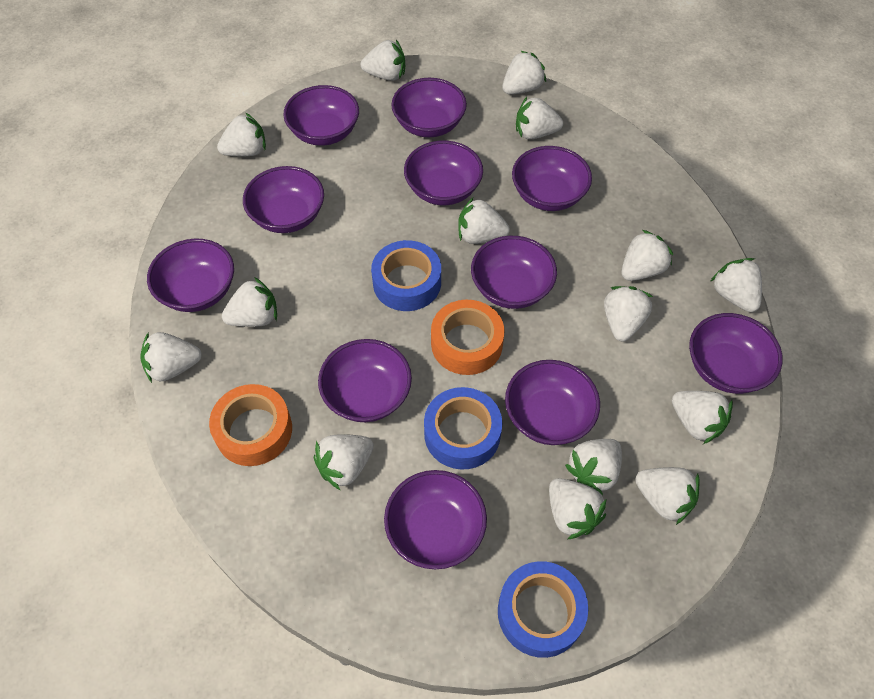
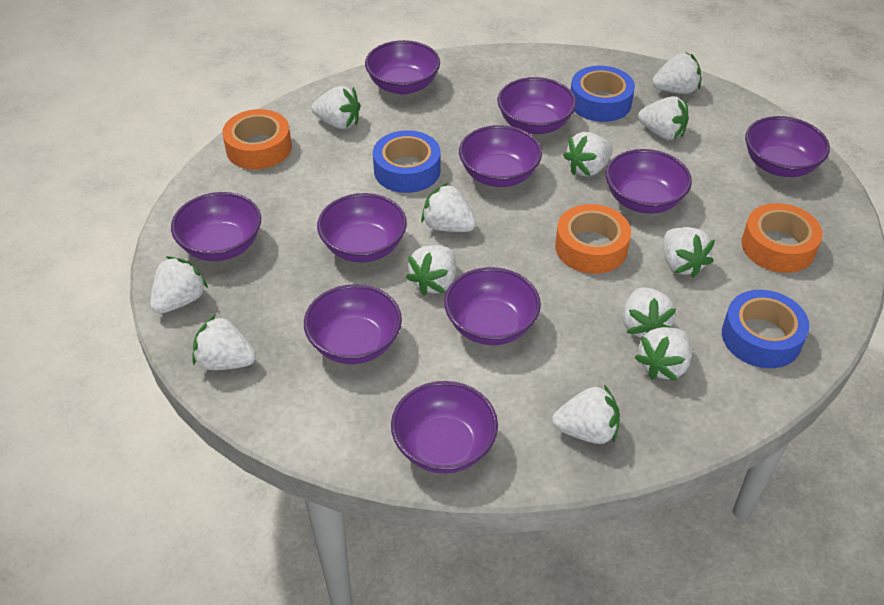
orange tape: 2 -> 3
purple bowl: 11 -> 10
white strawberry: 15 -> 12

